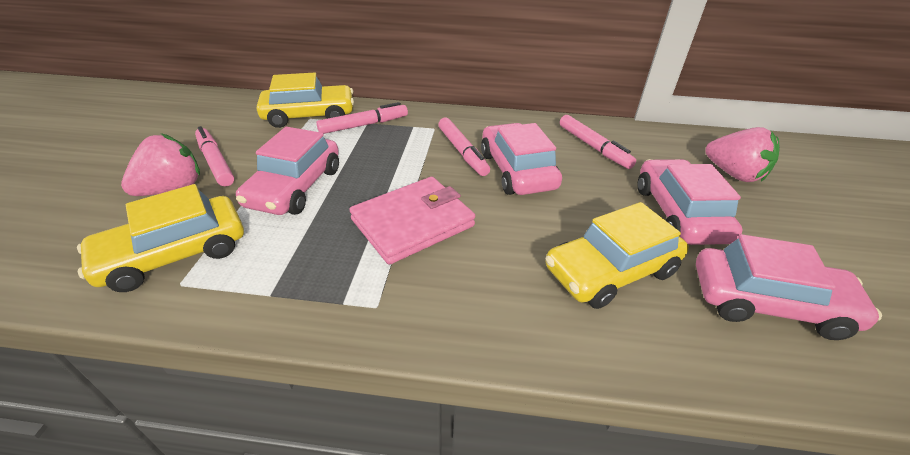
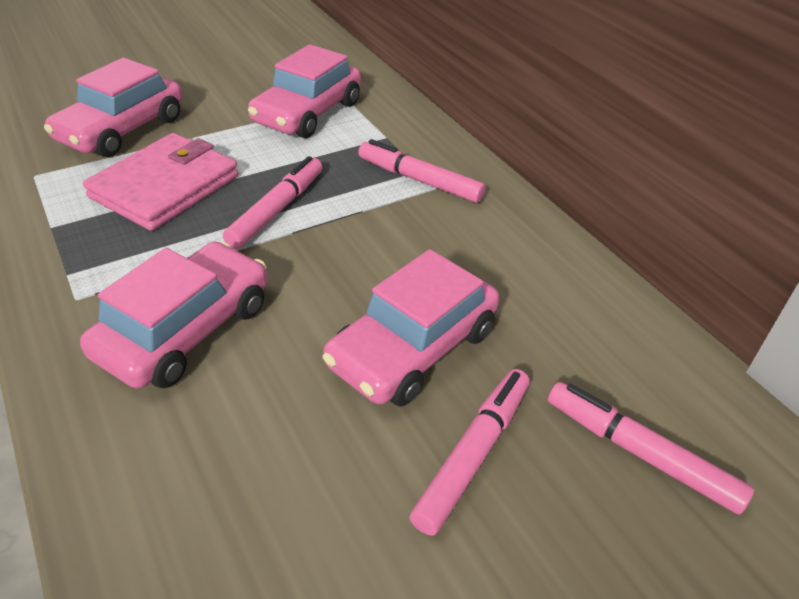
pink strawberry: 2 -> 0
yellow car: 3 -> 0

